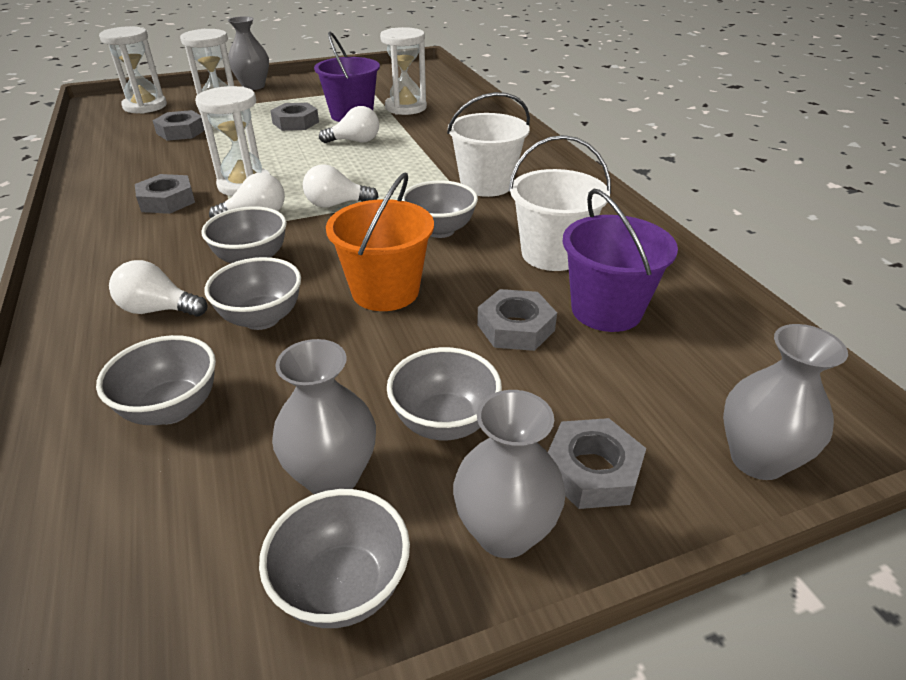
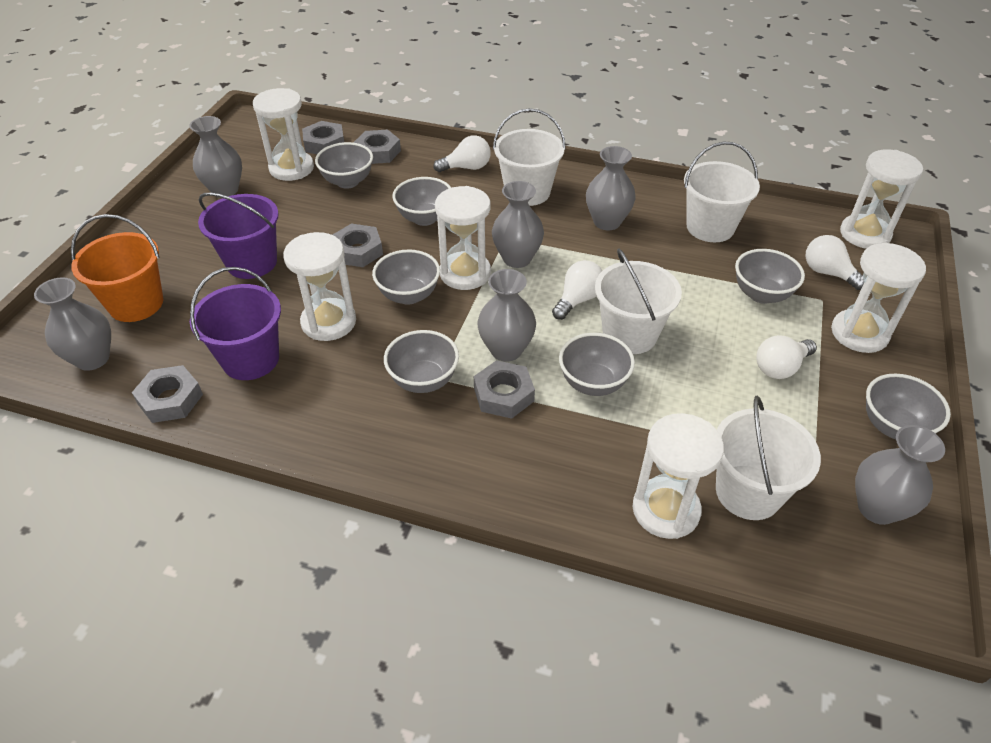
grey bowl: 6 -> 7
grey vase: 4 -> 6
white bucket: 2 -> 4
white hourglass: 4 -> 6

